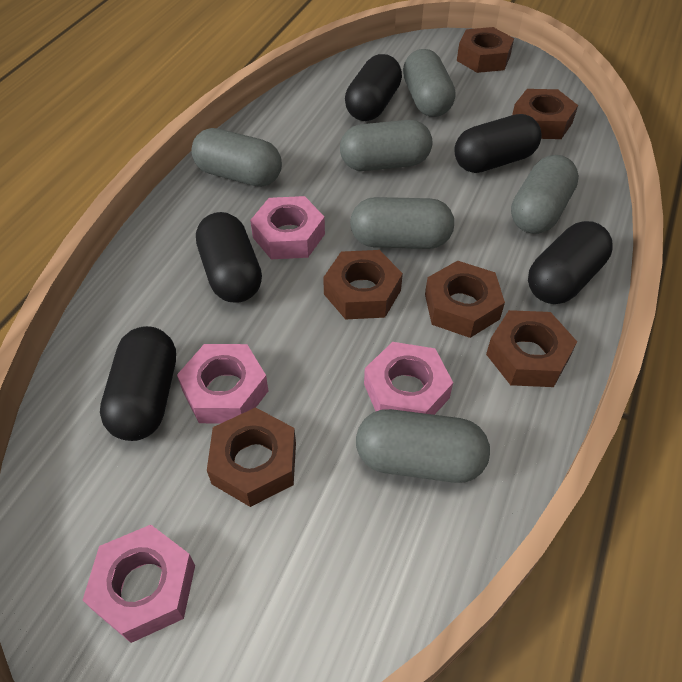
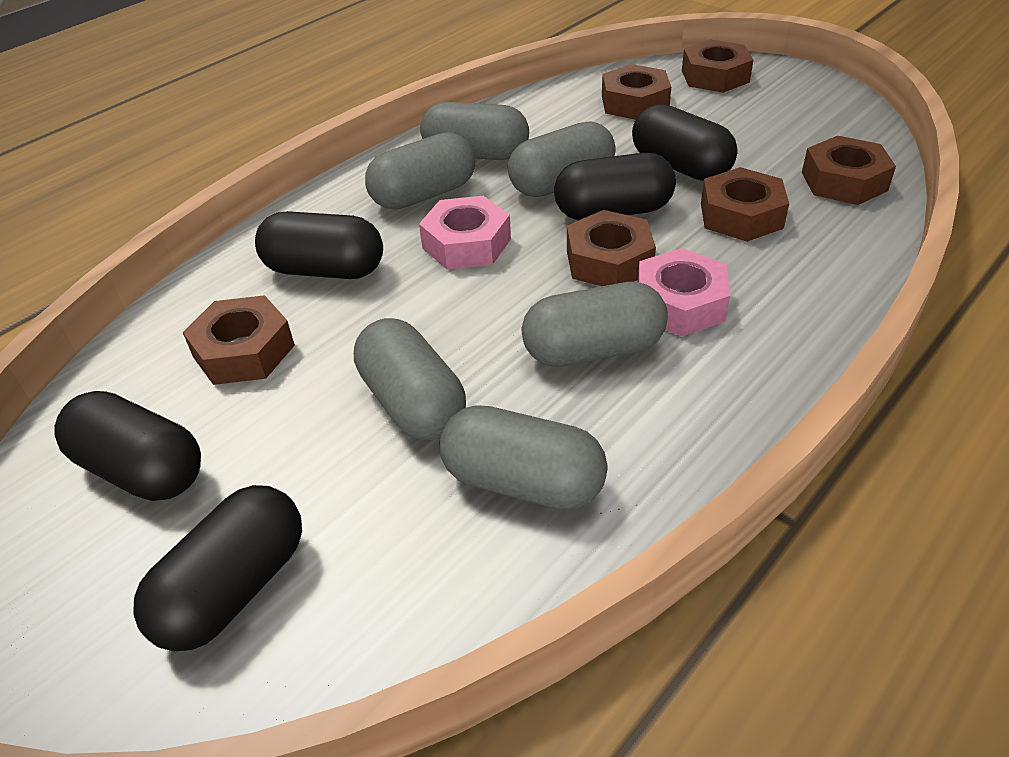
pink nut: 4 -> 2

